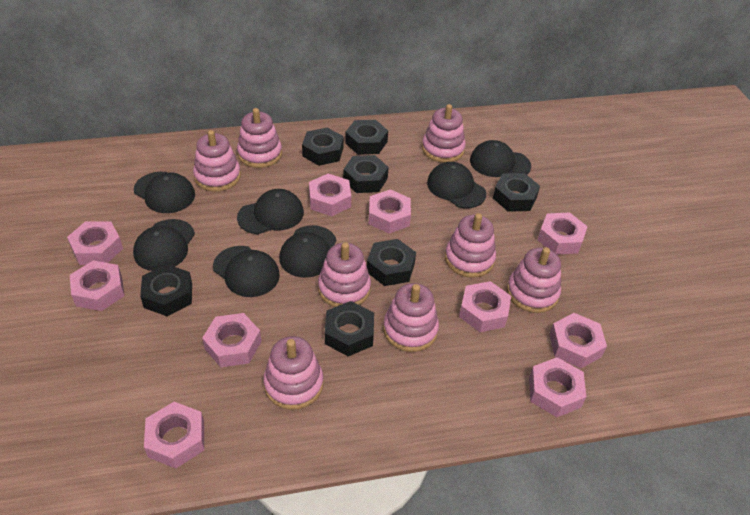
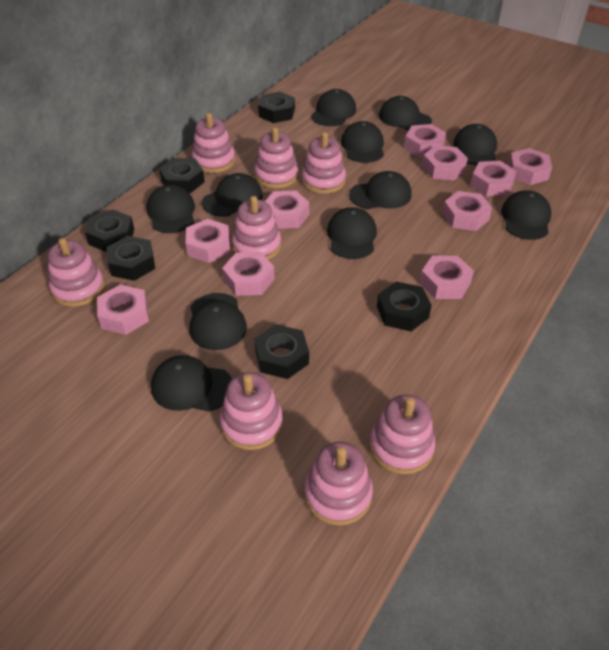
black cap: 7 -> 11
black nut: 7 -> 6

